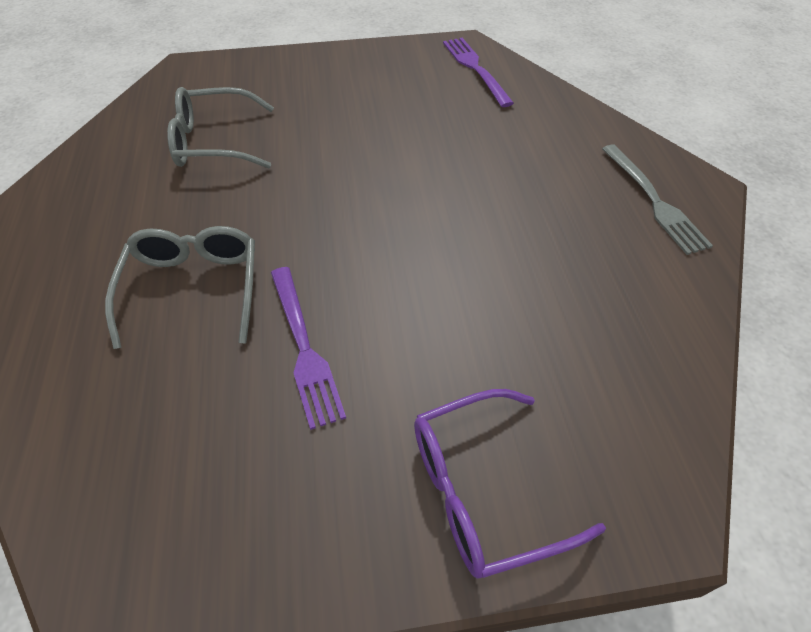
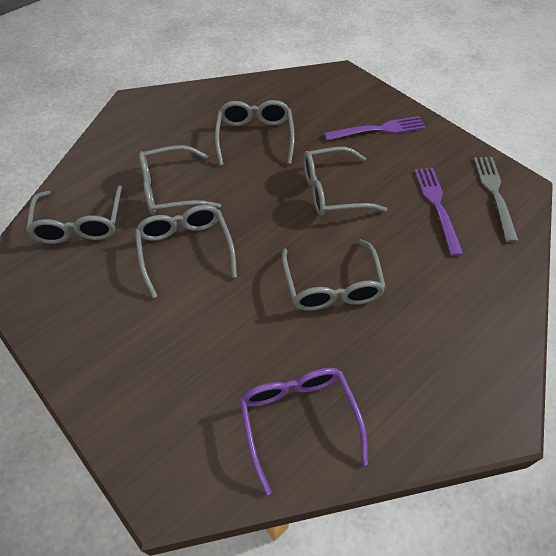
grey glasses: 2 -> 6

